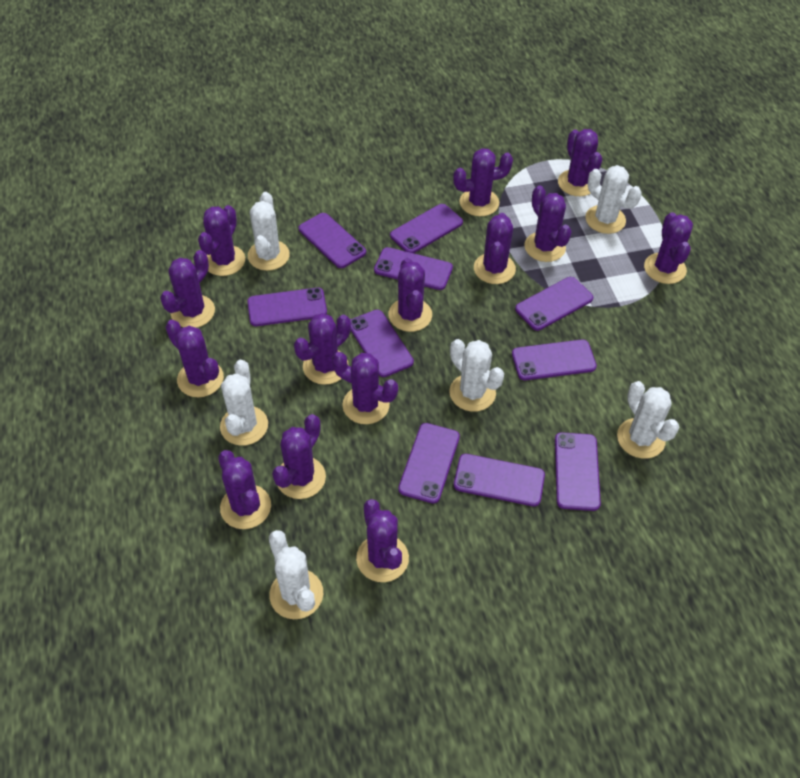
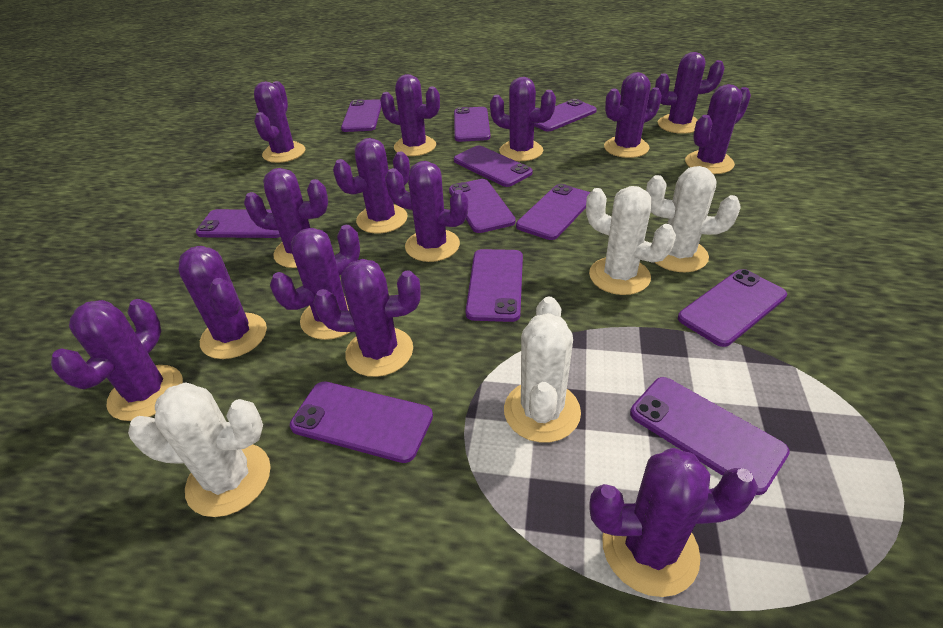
purple phone: 10 -> 11
white cactus: 6 -> 4

